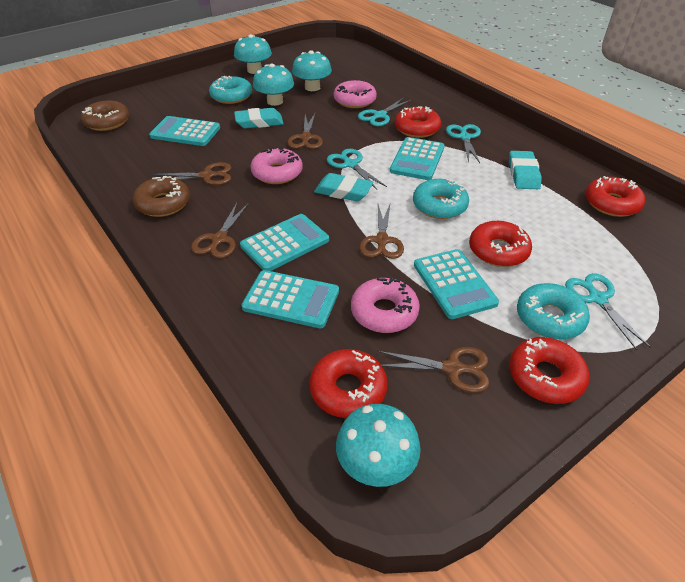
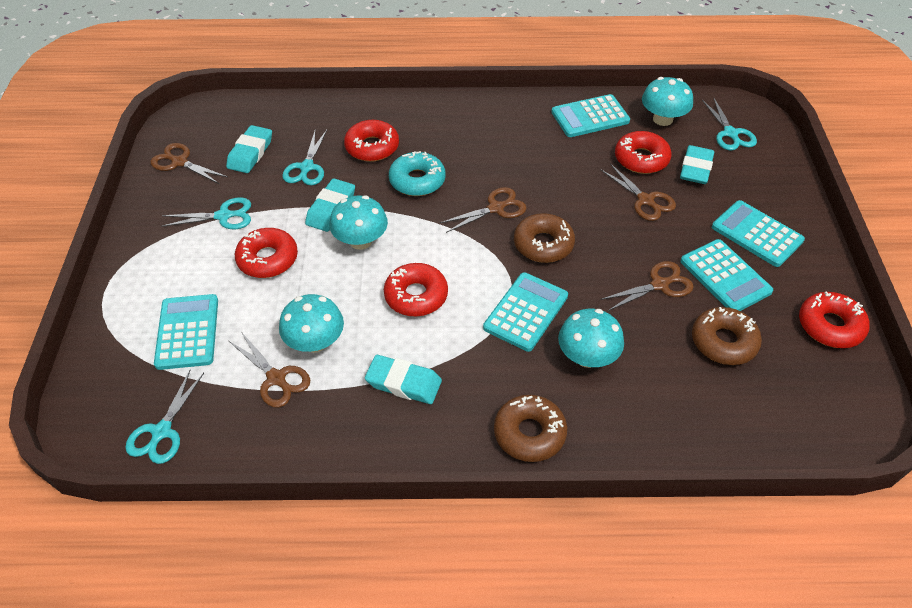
brown donut: 2 -> 3
pink donut: 3 -> 0
turquoise donut: 3 -> 1
turquoise eraser: 3 -> 4

